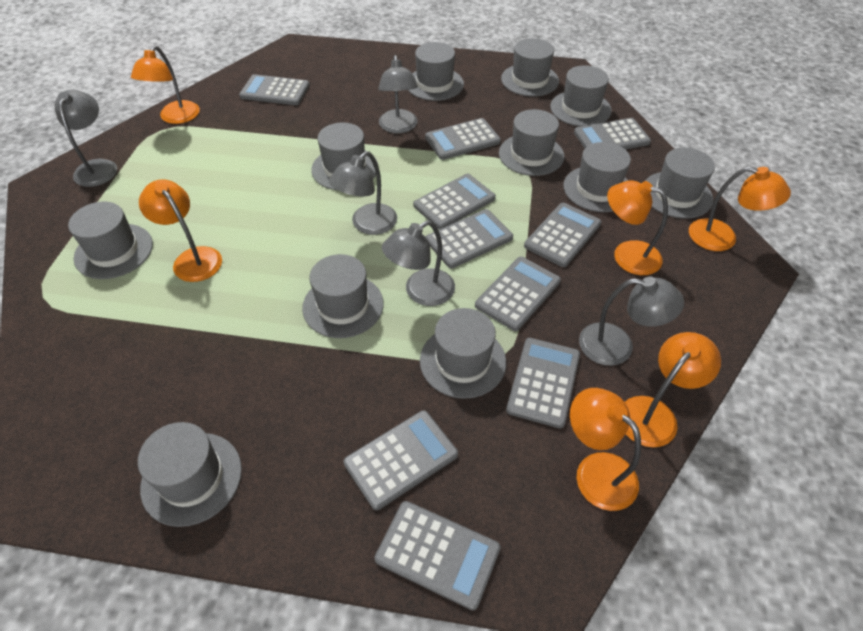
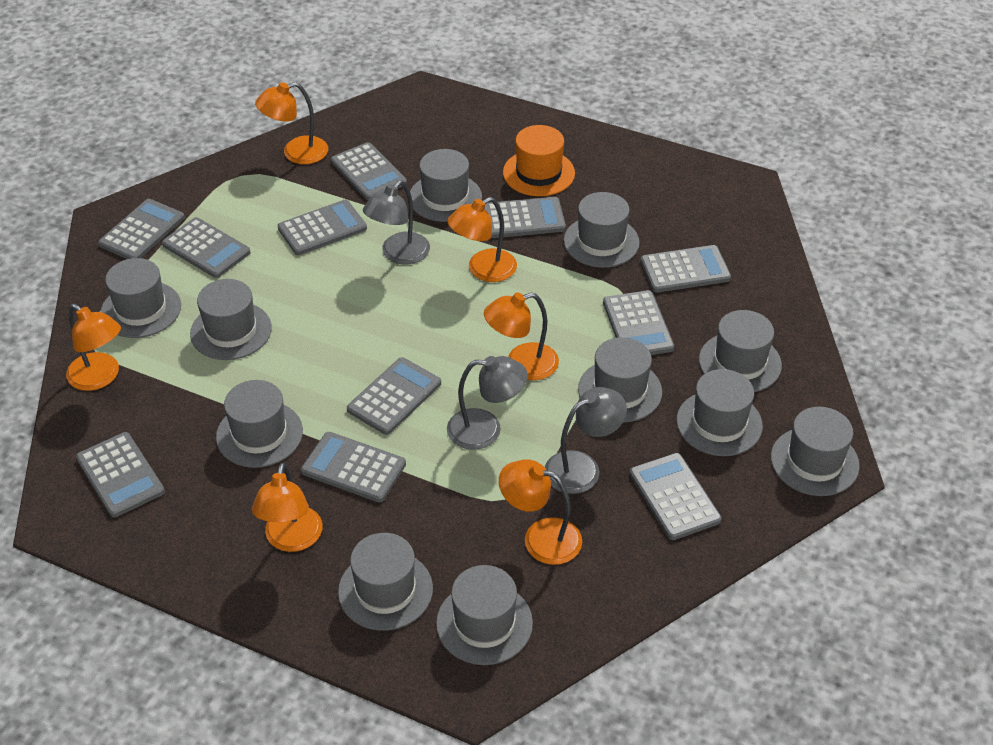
grey calculator: 10 -> 11
grey lamp: 5 -> 3
orange hat: 0 -> 1

